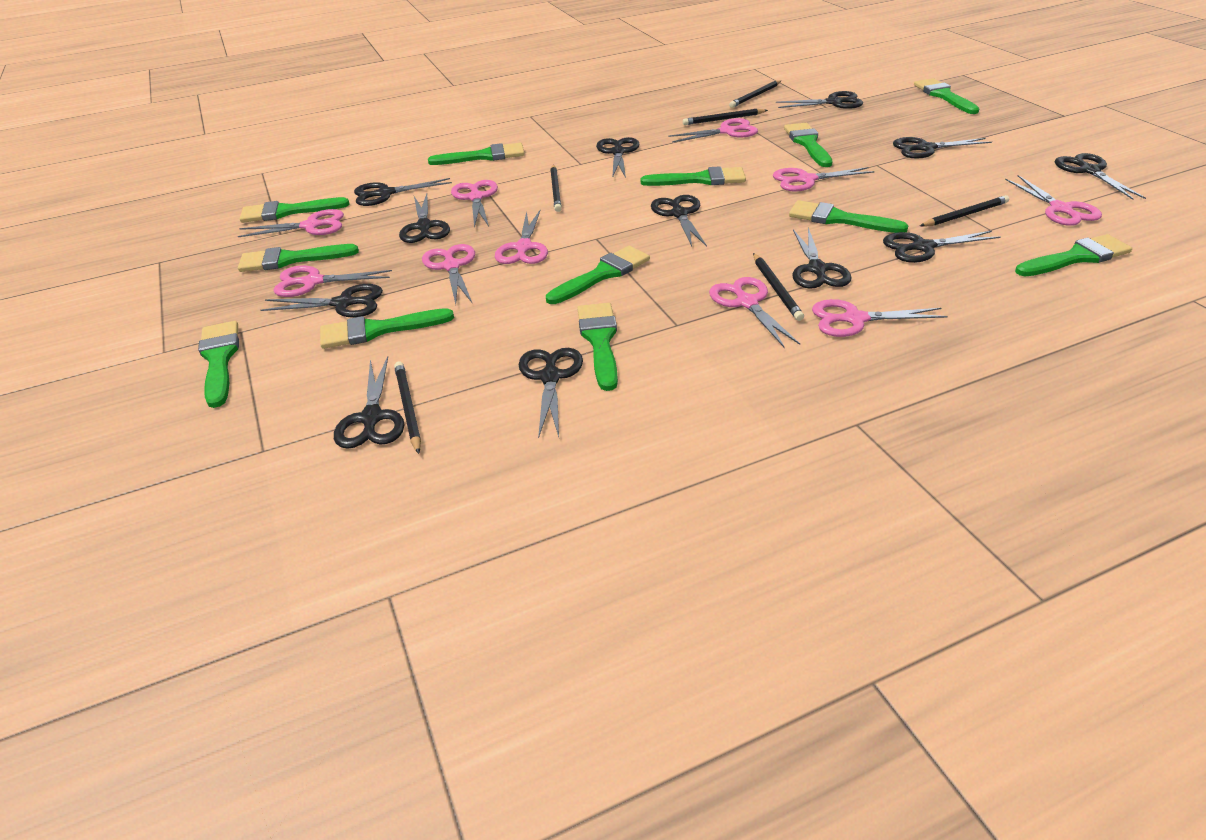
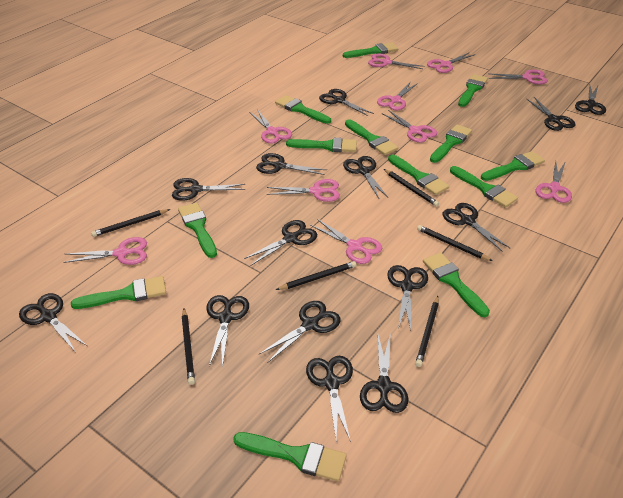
black scissors: 12 -> 14
green brush: 12 -> 13

